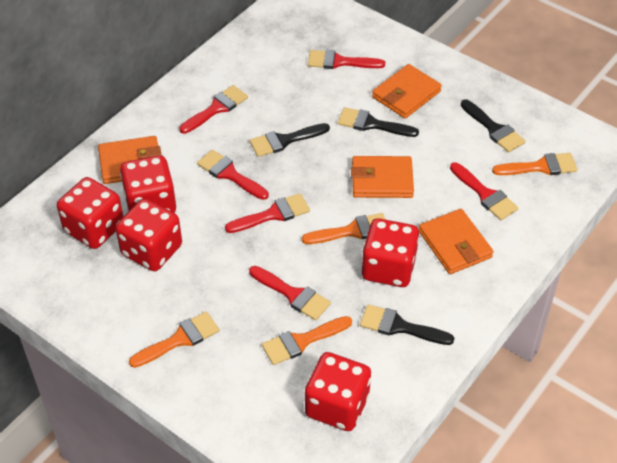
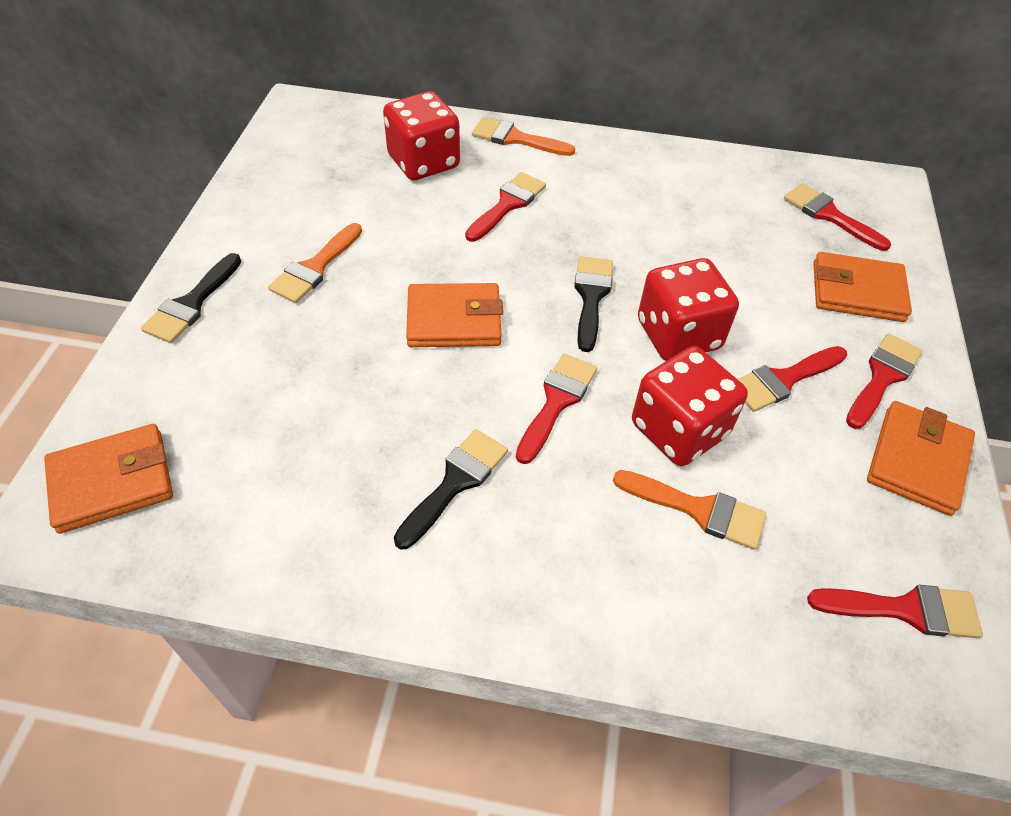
black brush: 4 -> 3
orange brush: 4 -> 3
red dice: 5 -> 3

